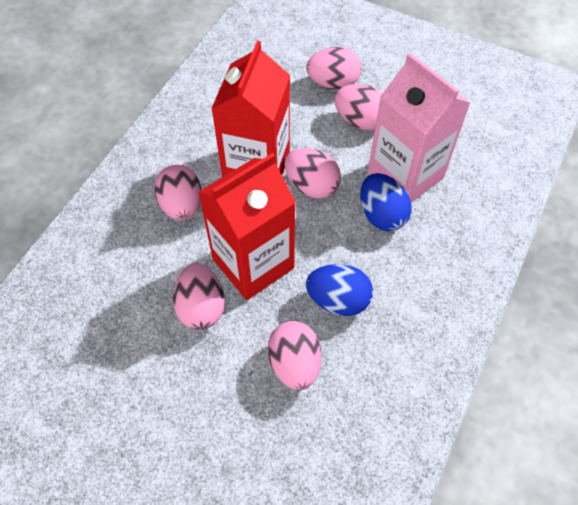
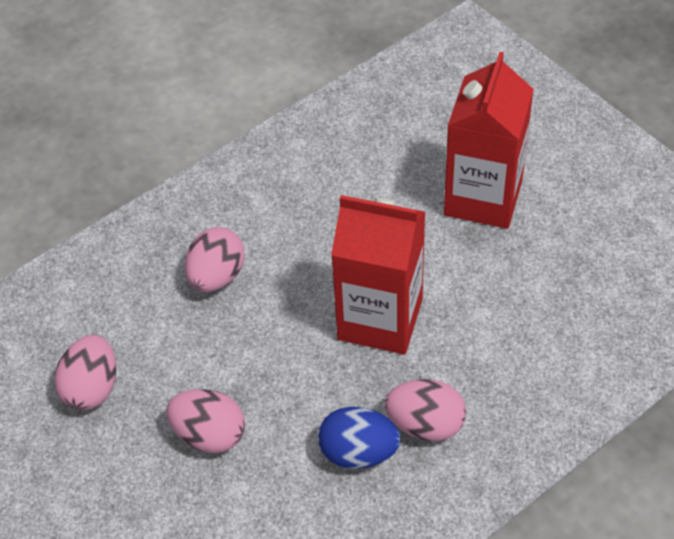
blue egg: 2 -> 1
pink carton: 1 -> 0
pink egg: 6 -> 4

